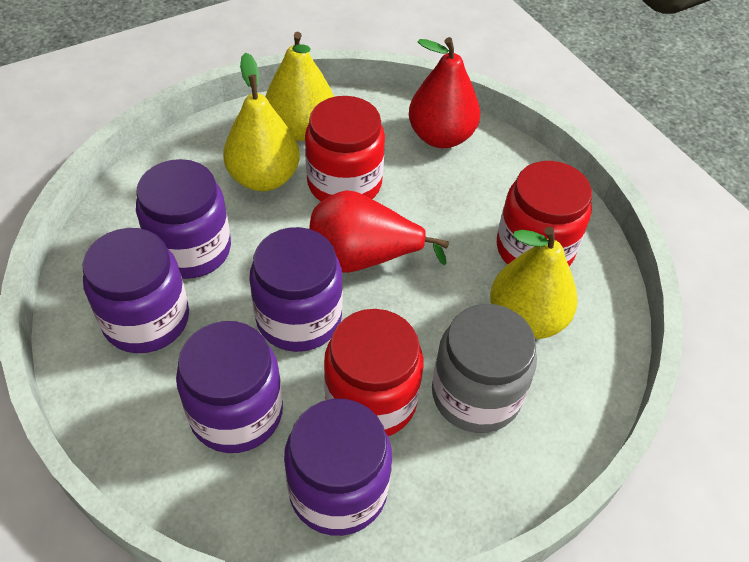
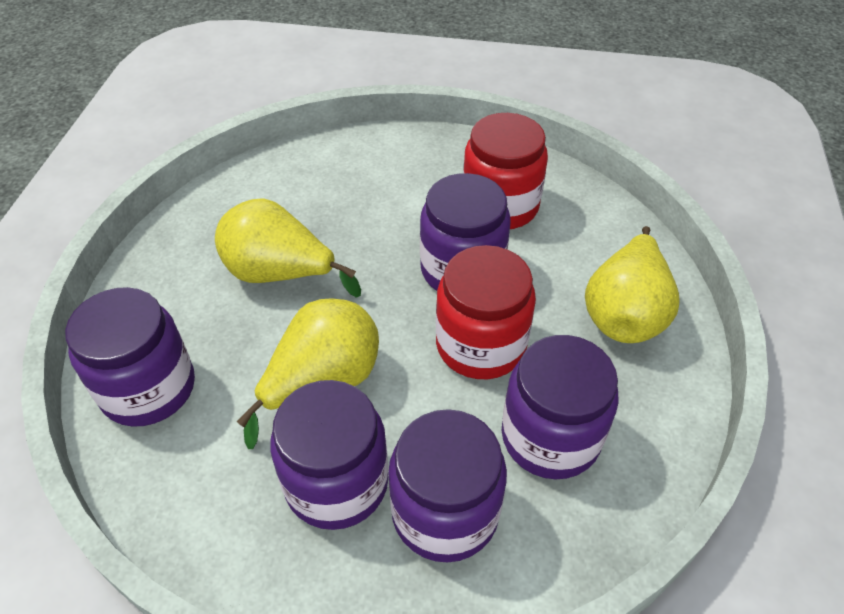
grey jar: 1 -> 0
red jar: 3 -> 2
red pear: 2 -> 0

